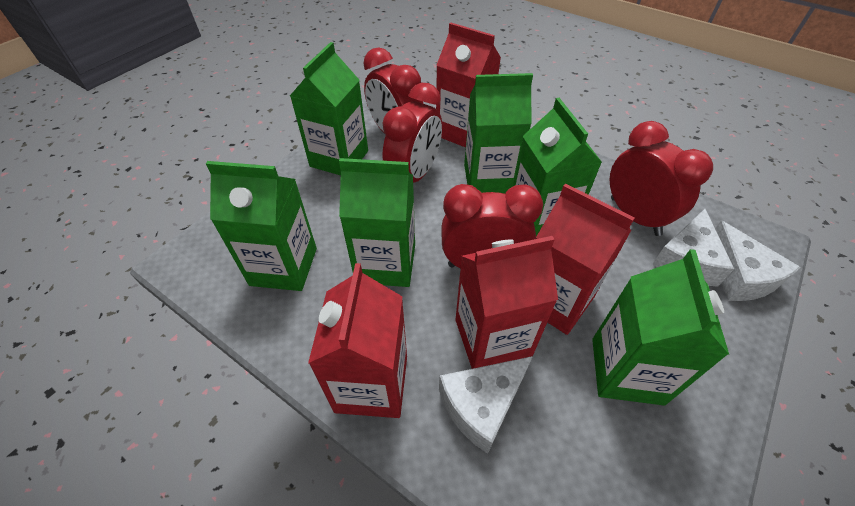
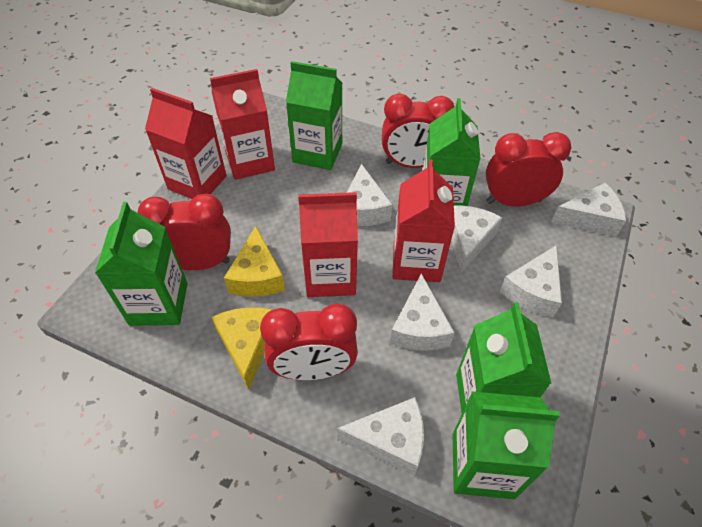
green carton: 6 -> 5
white cheese: 3 -> 6
yellow cheese: 0 -> 2

